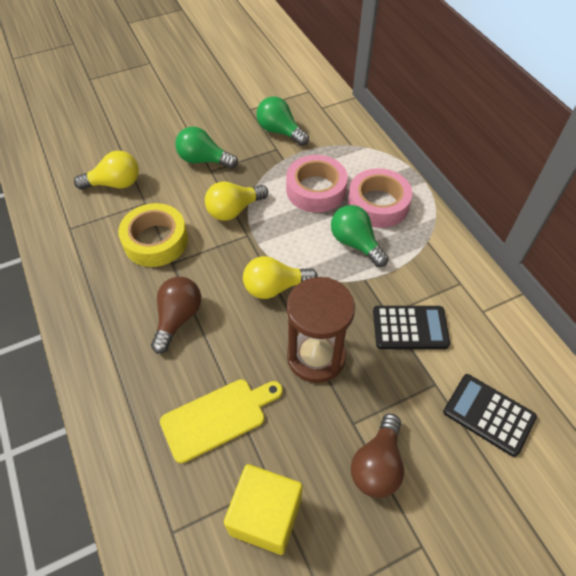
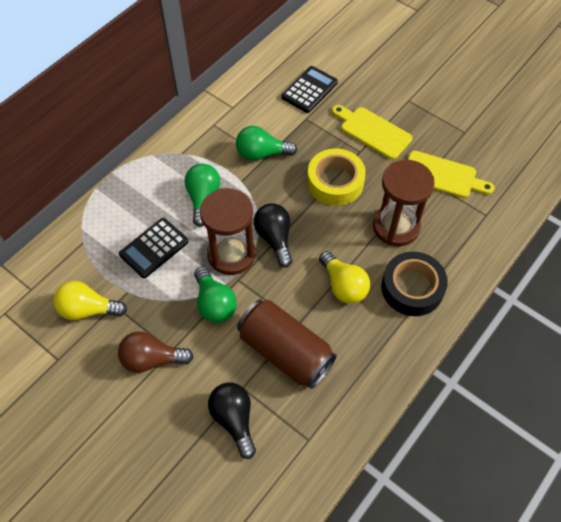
black light bulb: 0 -> 2
black tape: 0 -> 1
brown can: 0 -> 1
brown hourglass: 1 -> 2
brown light bulb: 2 -> 1
pink tape: 2 -> 0
yellow cube: 1 -> 0
yellow cutting board: 1 -> 2
yellow light bulb: 3 -> 2

